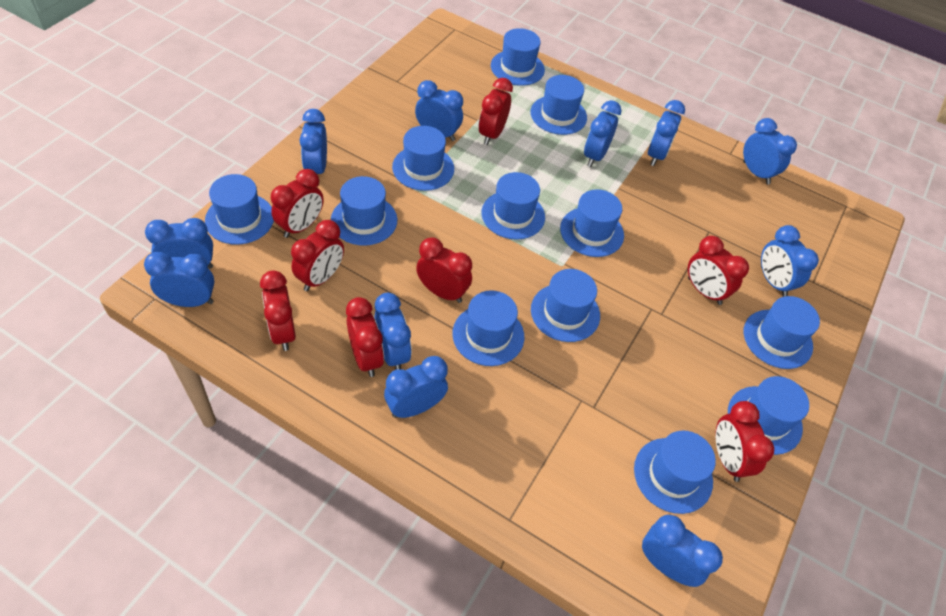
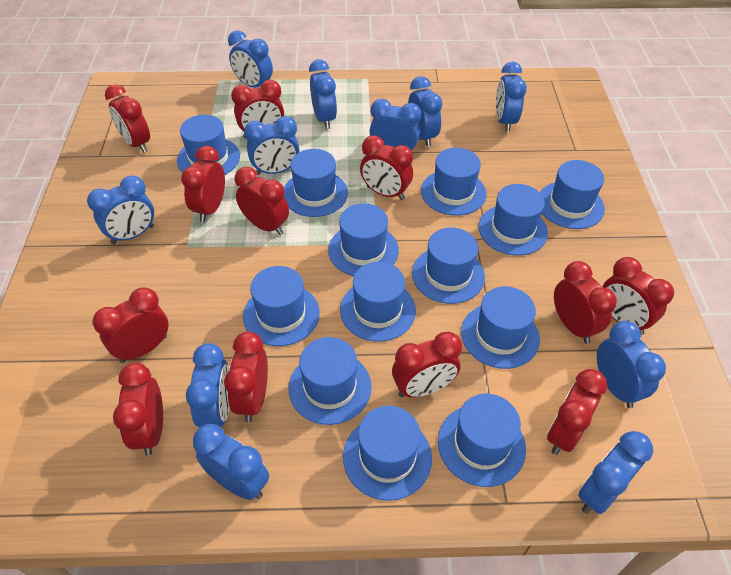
blue hat: 12 -> 13
red clock: 8 -> 12

